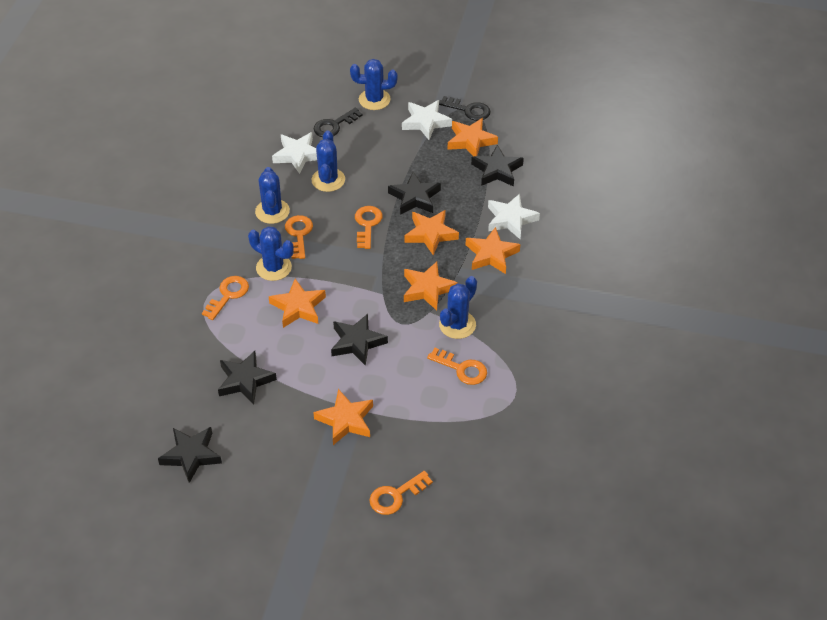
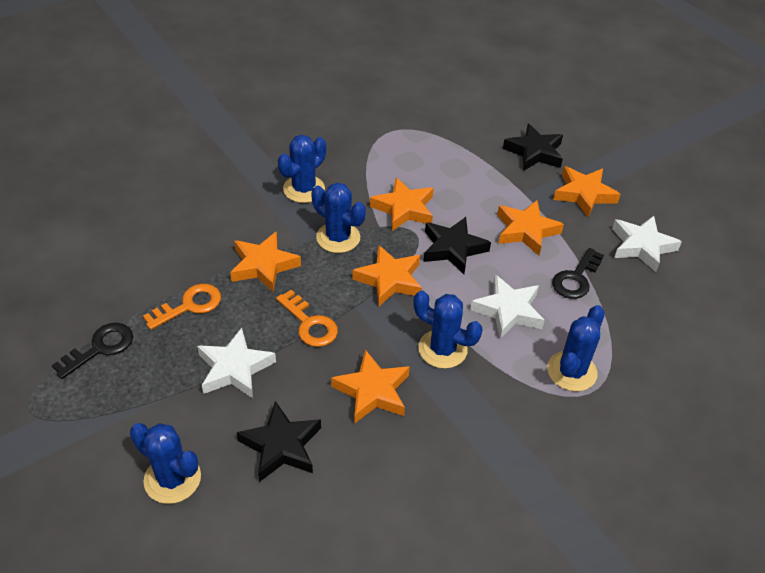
black star: 5 -> 3
orange key: 5 -> 2

